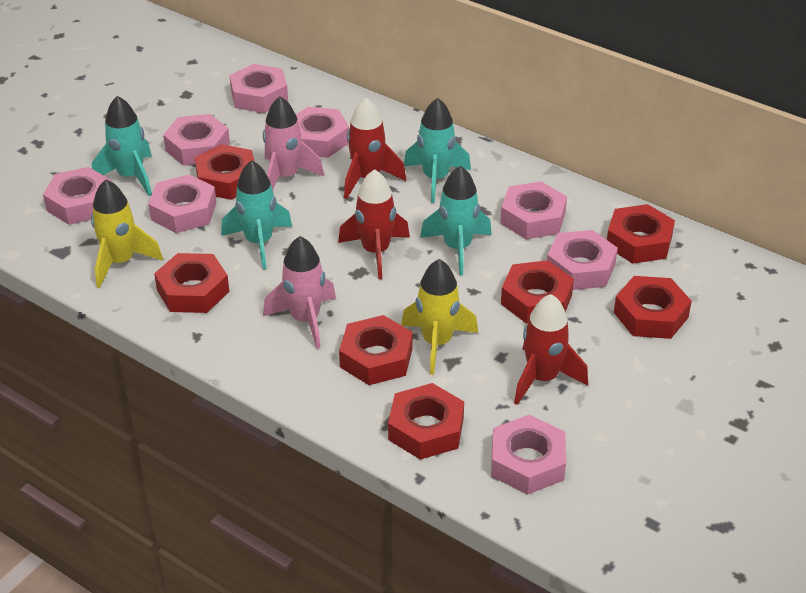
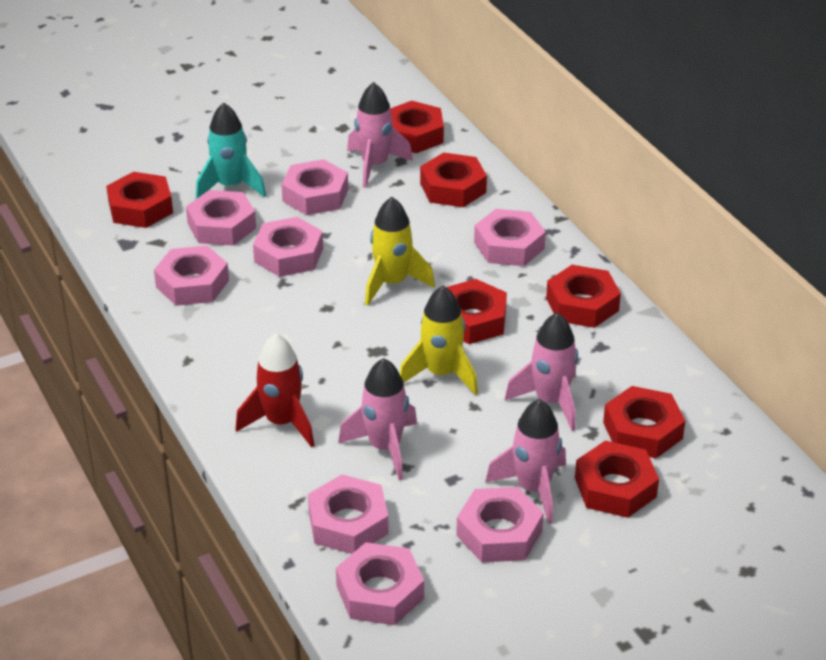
pink rocket: 2 -> 4
red rocket: 3 -> 1
turquoise rocket: 4 -> 1

